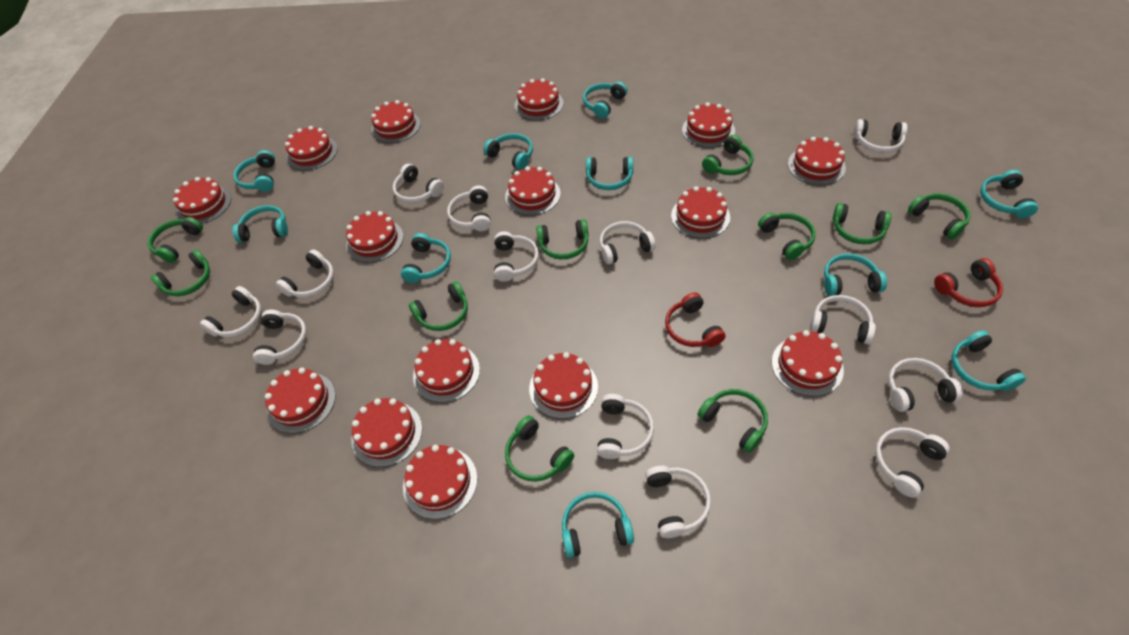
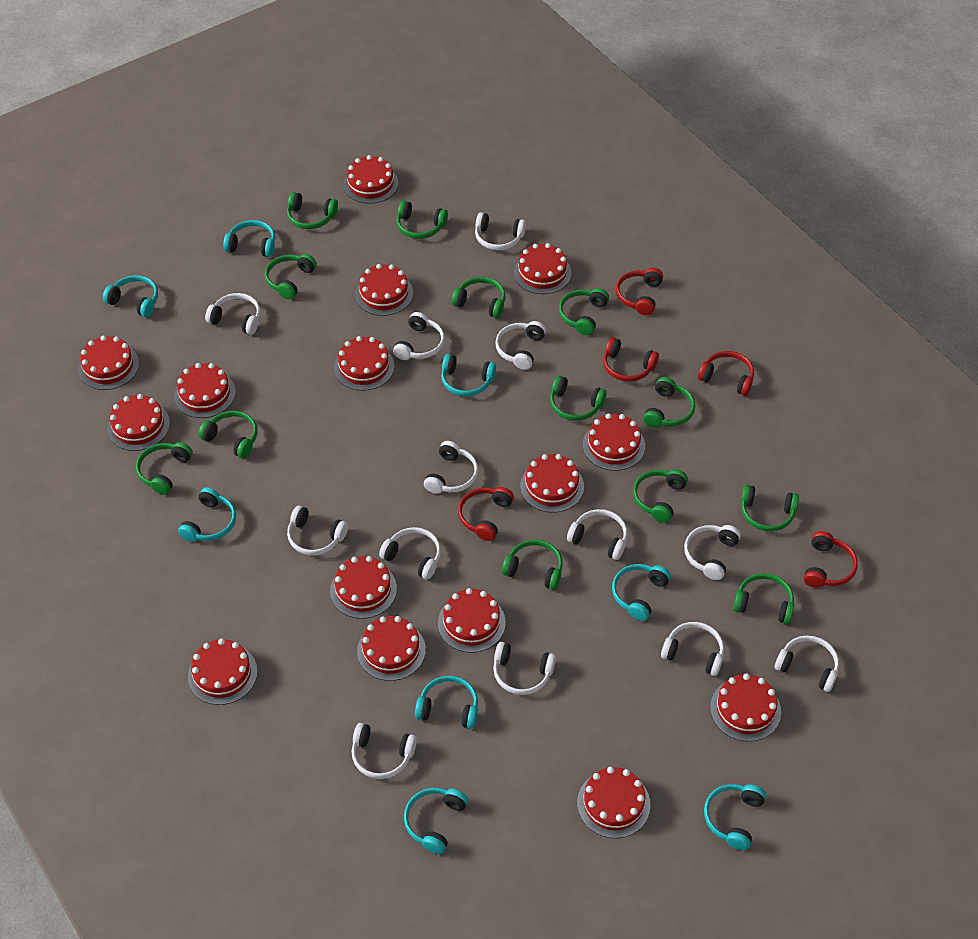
green headphones: 10 -> 13
red headphones: 2 -> 5
turquoise headphones: 10 -> 8

